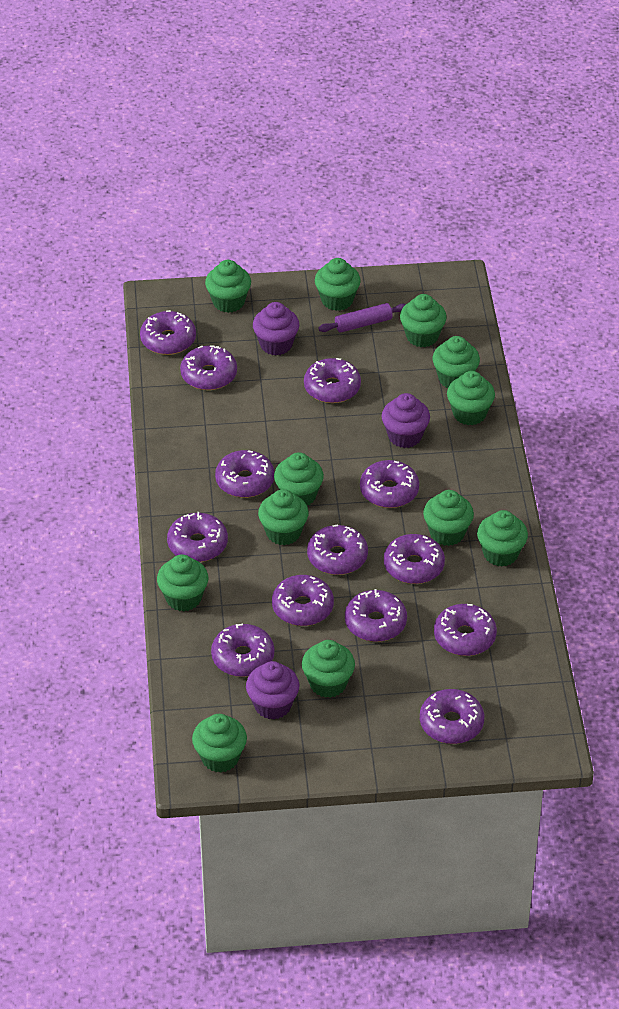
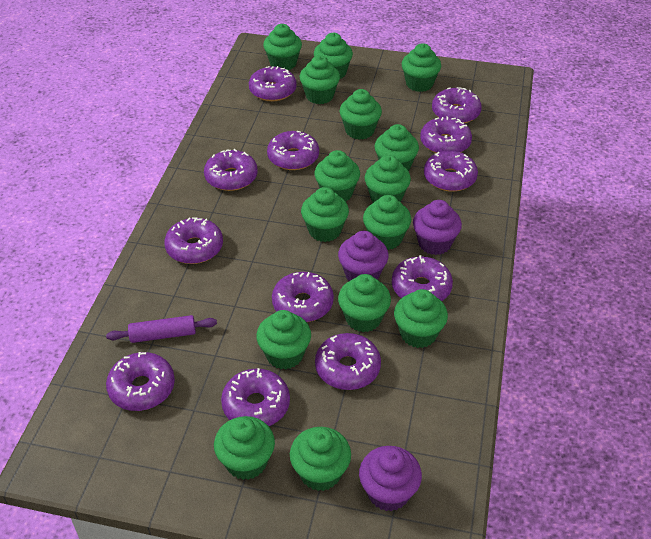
green cupcake: 12 -> 15
purple donut: 13 -> 12

